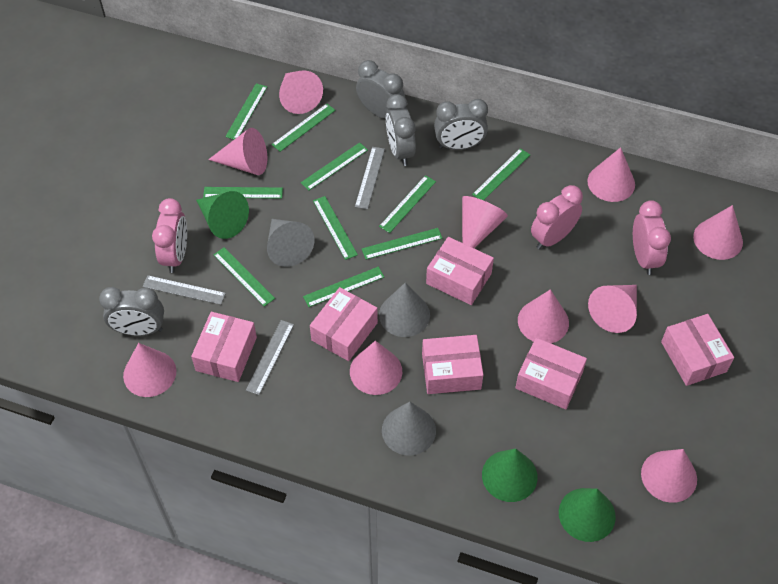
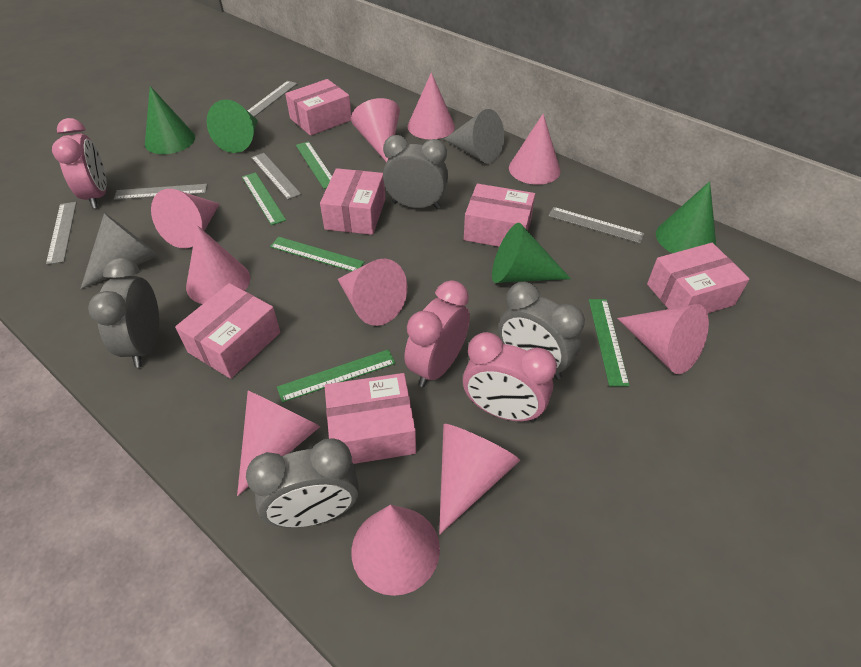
green cone: 3 -> 4
green ruler: 10 -> 5
grey cone: 3 -> 2
grey ruler: 3 -> 5

